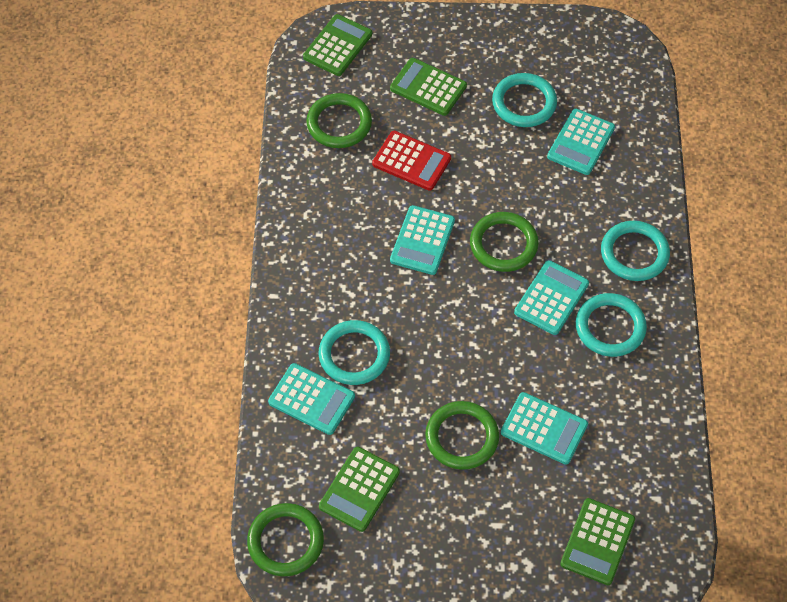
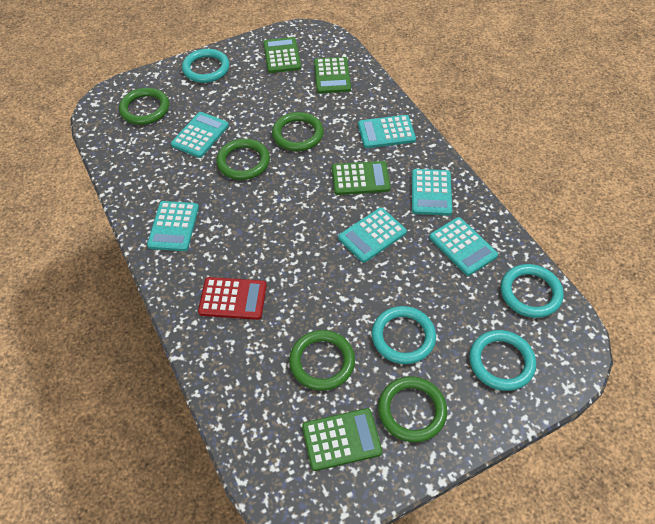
green ring: 4 -> 5
turquoise calculator: 5 -> 6

